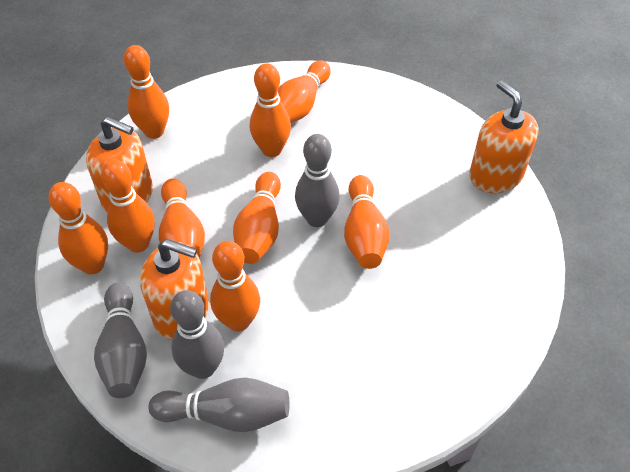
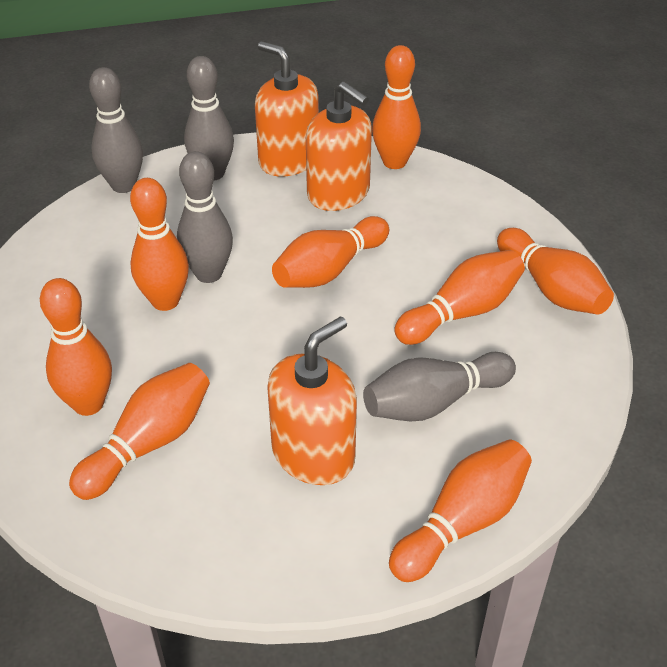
orange bowling pin: 9 -> 8

